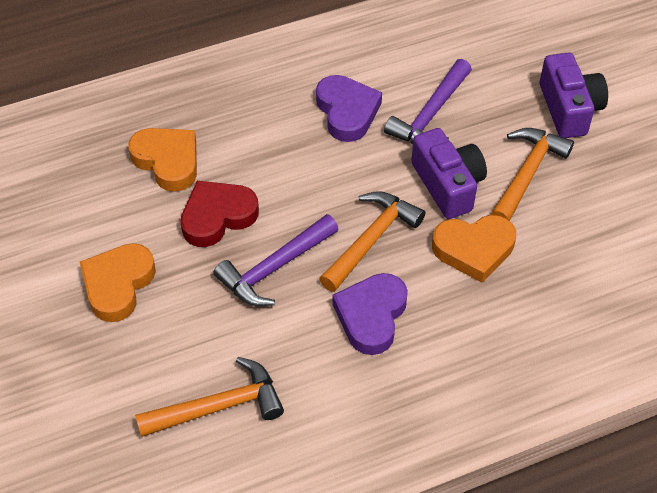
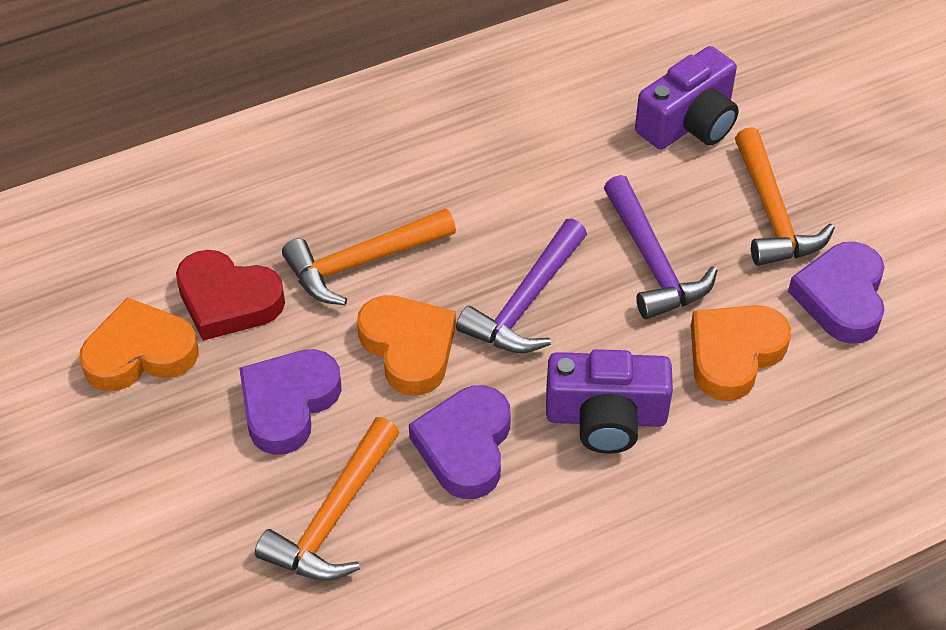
purple heart: 2 -> 3

